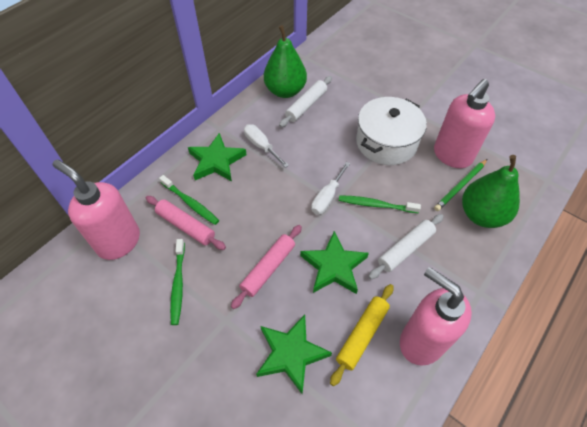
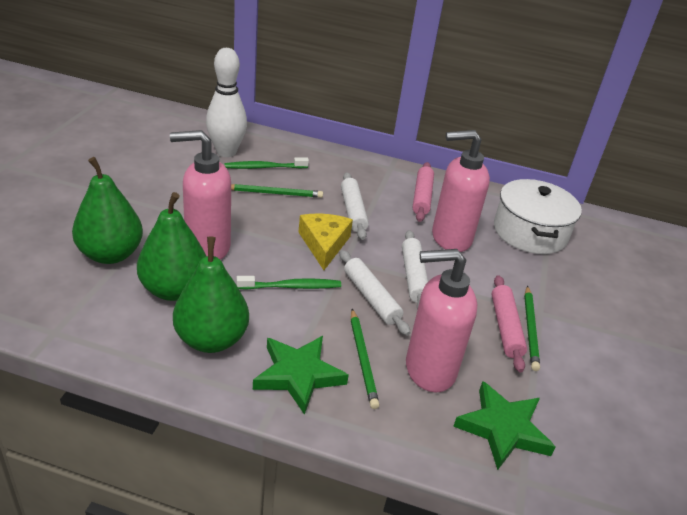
green pear: 2 -> 3
green pencil: 1 -> 3
green star: 3 -> 2
green toothbrush: 3 -> 2
white bowling pin: 0 -> 1
white rolling pin: 2 -> 3
white screwdriver: 2 -> 0
yellow cheese: 0 -> 1
yellow rolling pin: 1 -> 0

